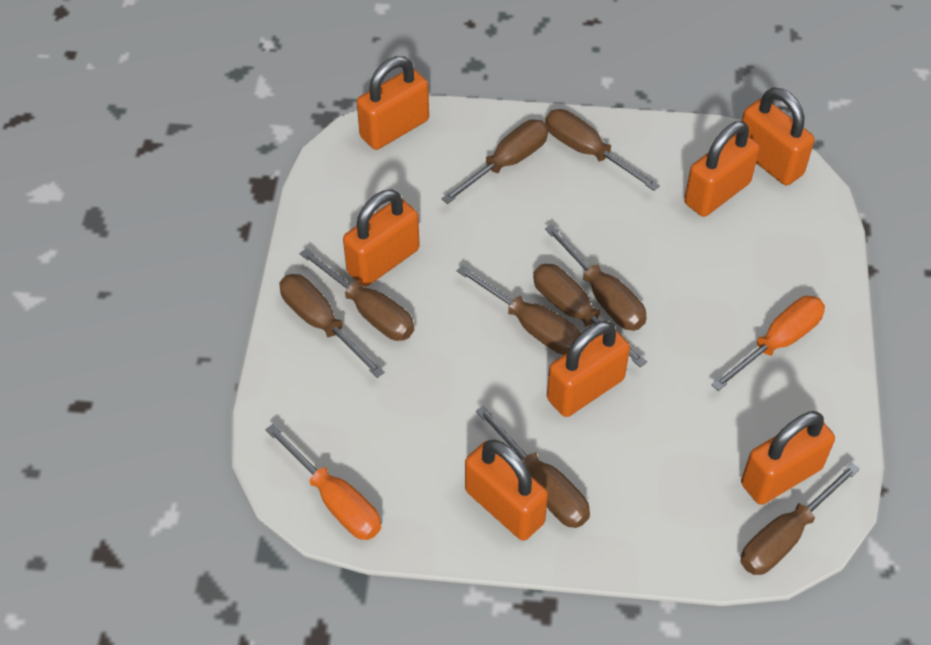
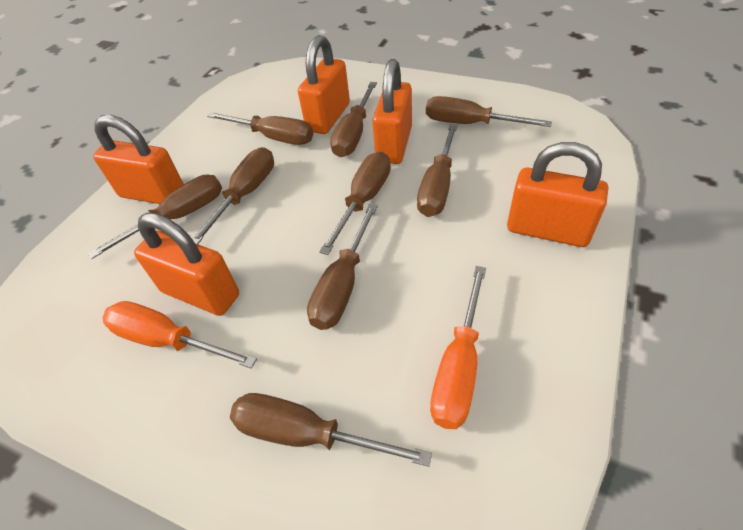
orange padlock: 7 -> 5

